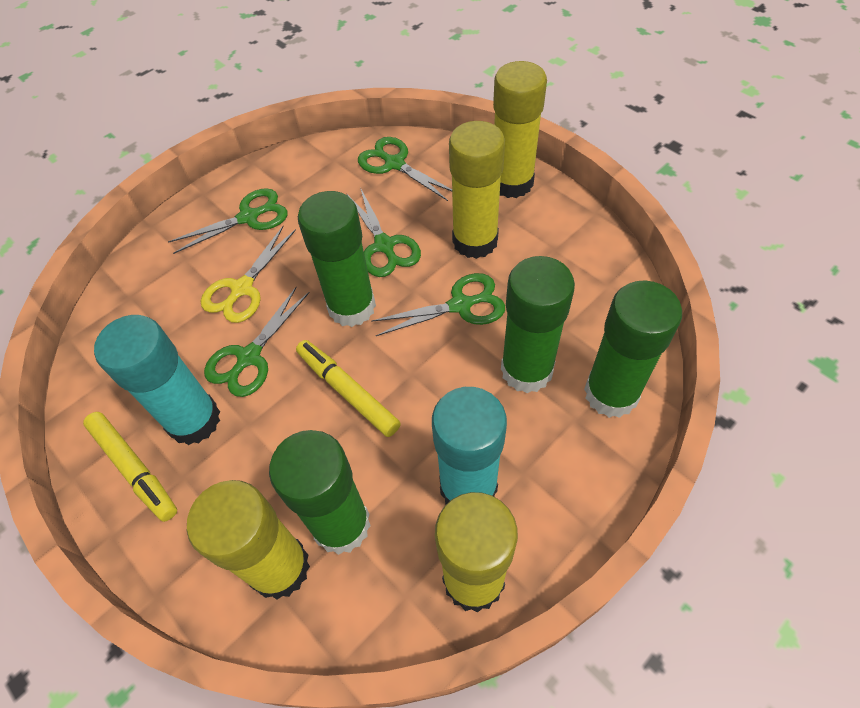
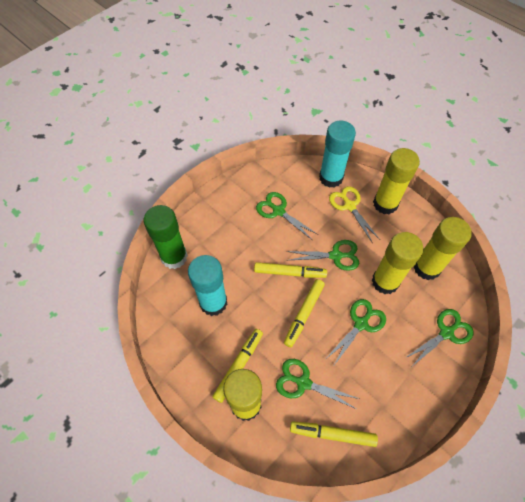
green glue stick: 4 -> 1
yellow marker: 2 -> 4

